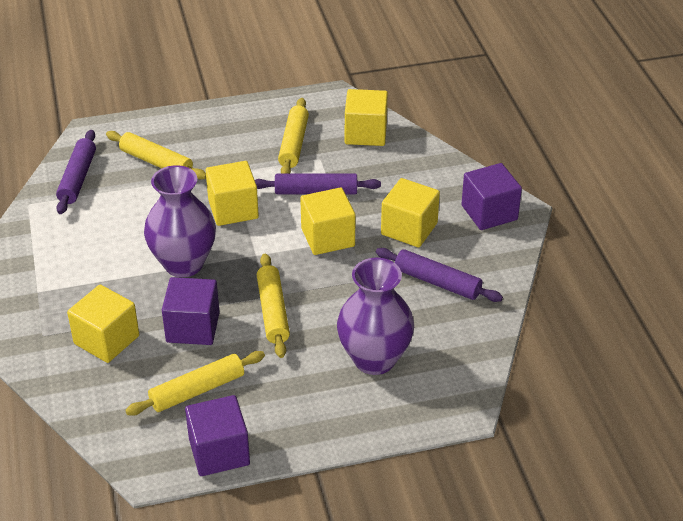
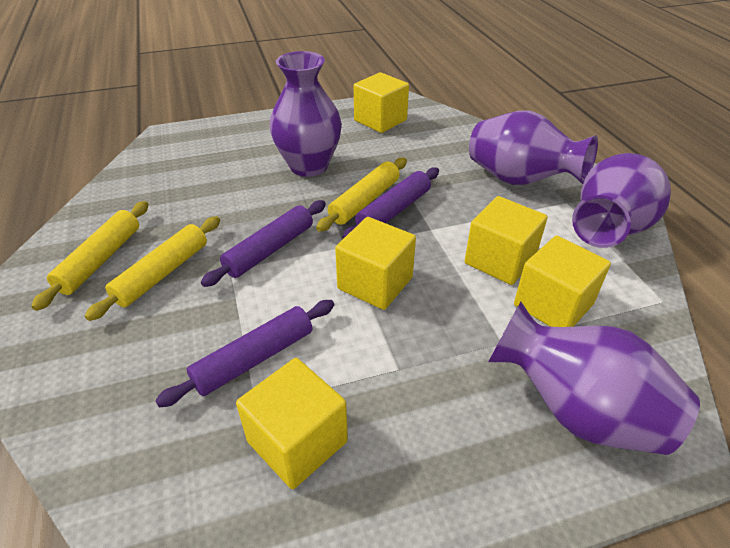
purple cube: 3 -> 0
purple vase: 2 -> 4
yellow rolling pin: 4 -> 3

